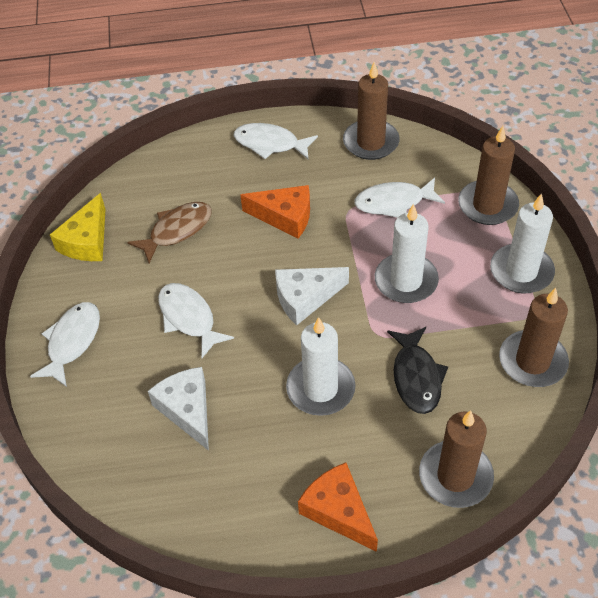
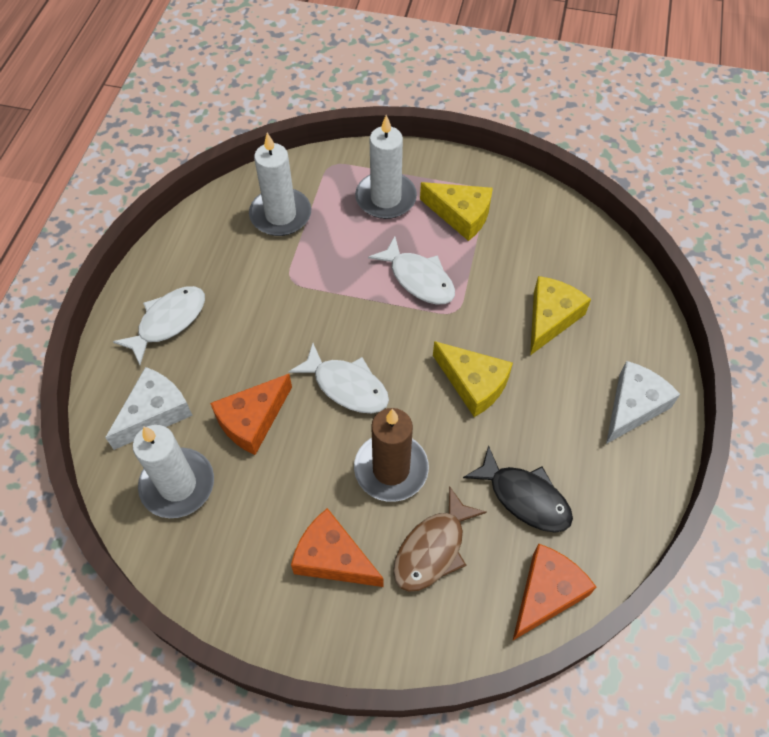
brown candle: 4 -> 1
orange cheese: 2 -> 3
white fish: 4 -> 3
yellow cheese: 1 -> 3

